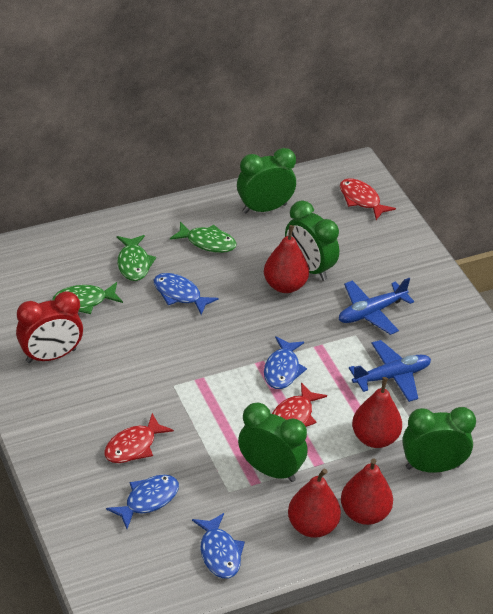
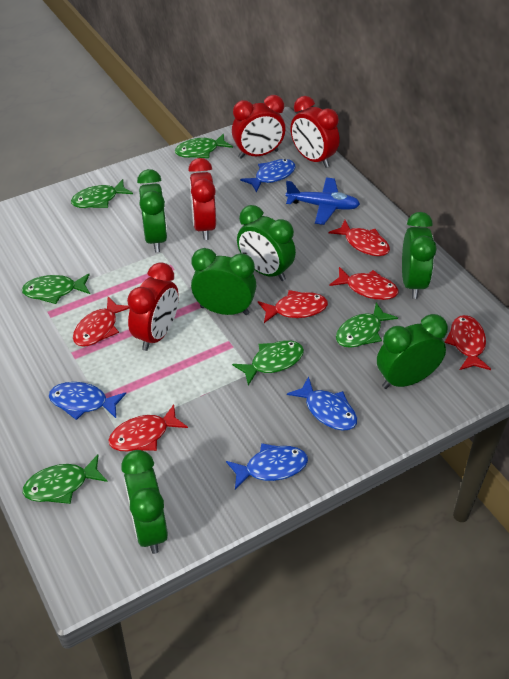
blue plane: 2 -> 1
green clock: 4 -> 6
green fish: 3 -> 6
red clock: 1 -> 4
red fish: 3 -> 6
red pear: 4 -> 0

